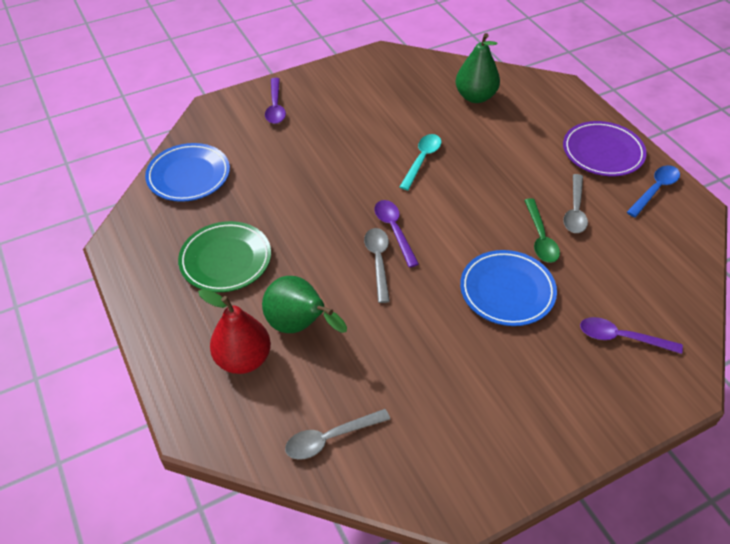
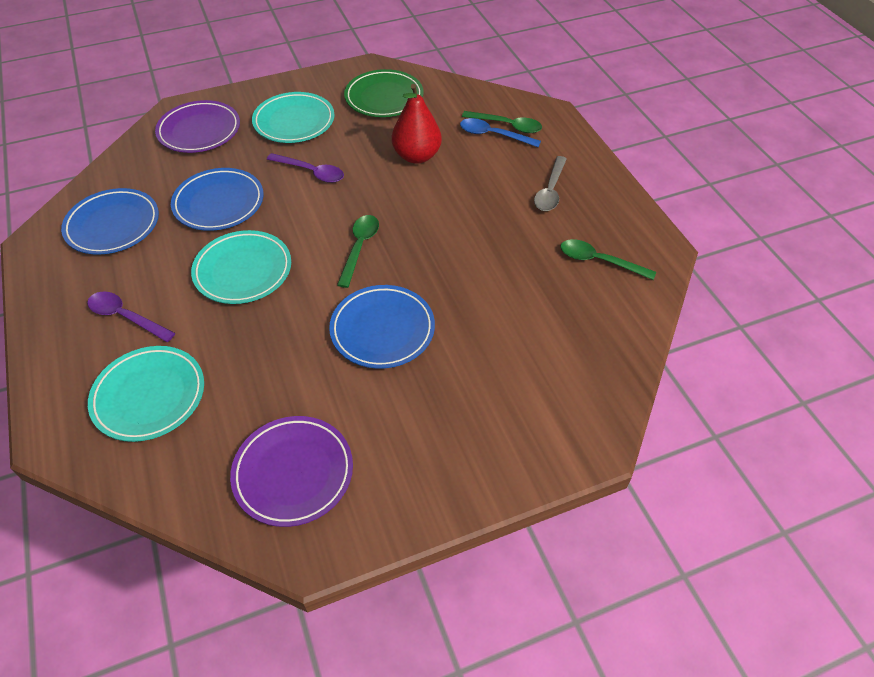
blue plate: 2 -> 3
green pear: 2 -> 0
green spoon: 1 -> 3
grey spoon: 3 -> 1
purple plate: 1 -> 2
purple spoon: 3 -> 2
turquoise plate: 0 -> 3
turquoise spoon: 1 -> 0

